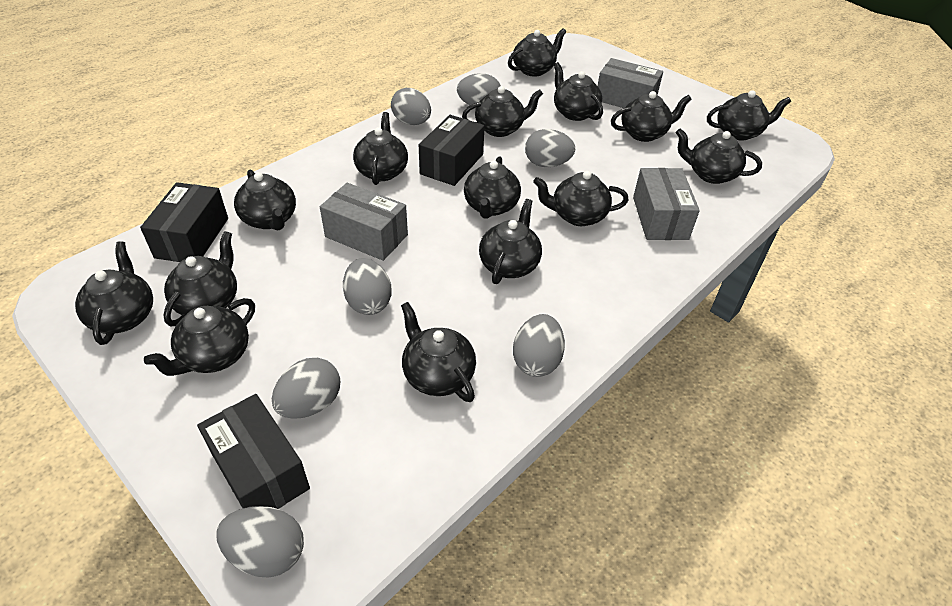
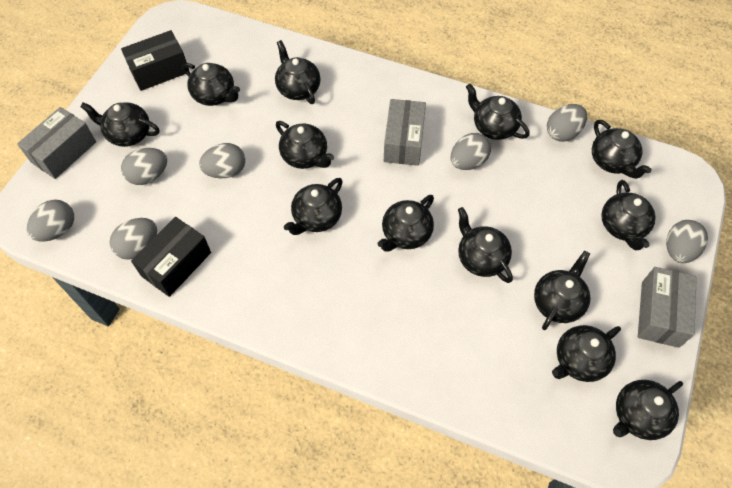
black box: 3 -> 2
black teapot: 15 -> 13

